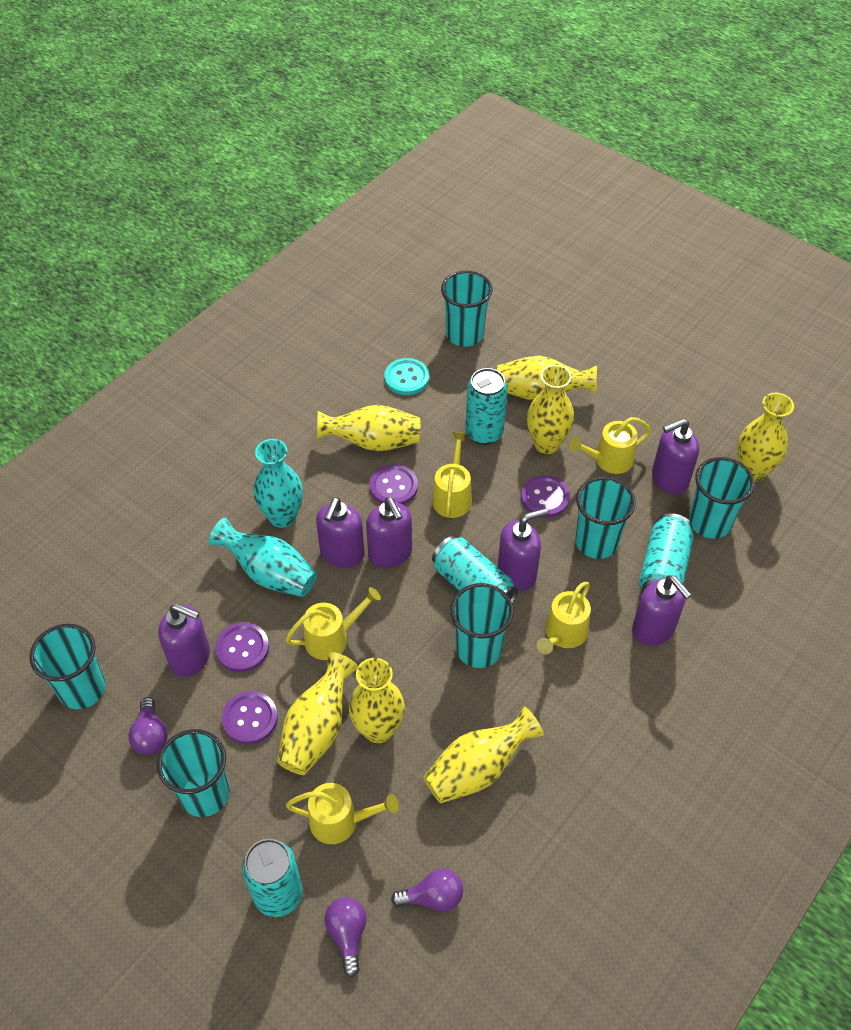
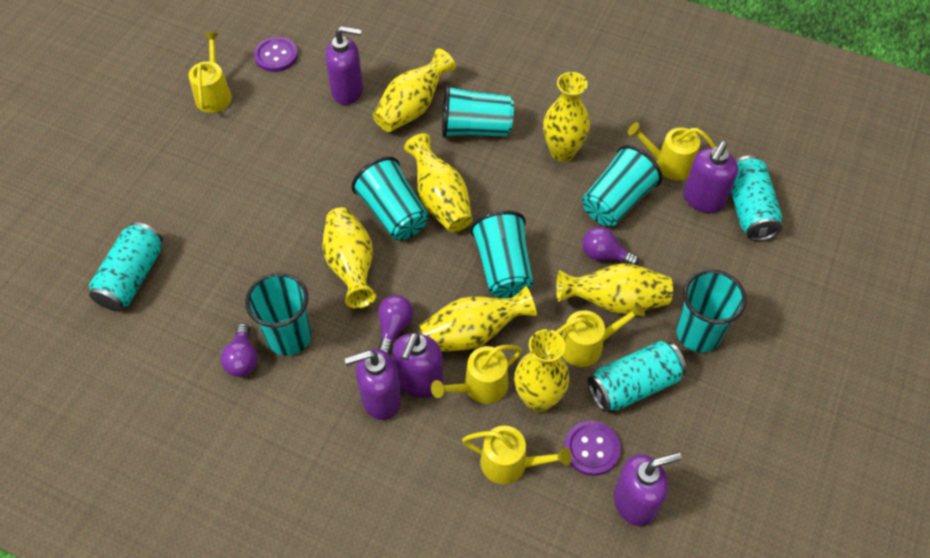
purple button: 4 -> 2
purple soap dispenser: 6 -> 5
turquoise button: 1 -> 0
turquoise can: 4 -> 3
turquoise vase: 2 -> 0

